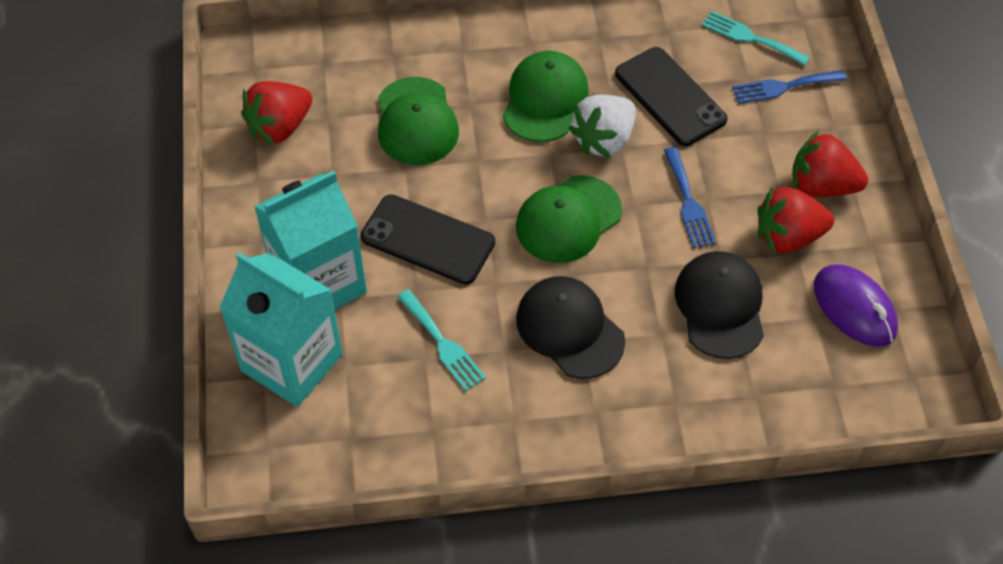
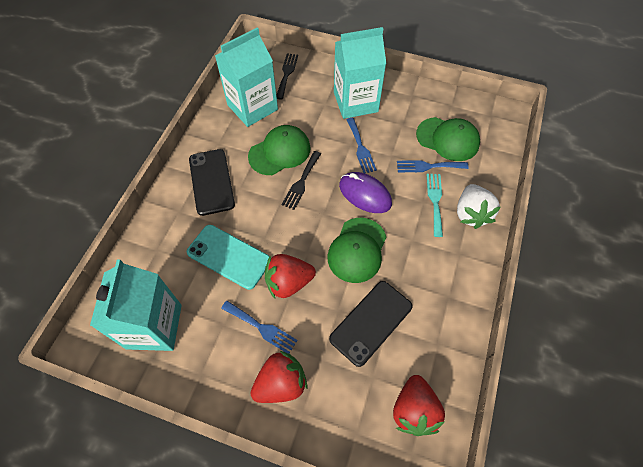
black cap: 2 -> 0
black fork: 0 -> 2
blue fork: 2 -> 3
turquoise carton: 2 -> 3
turquoise fork: 2 -> 1
turquoise phone: 0 -> 1

